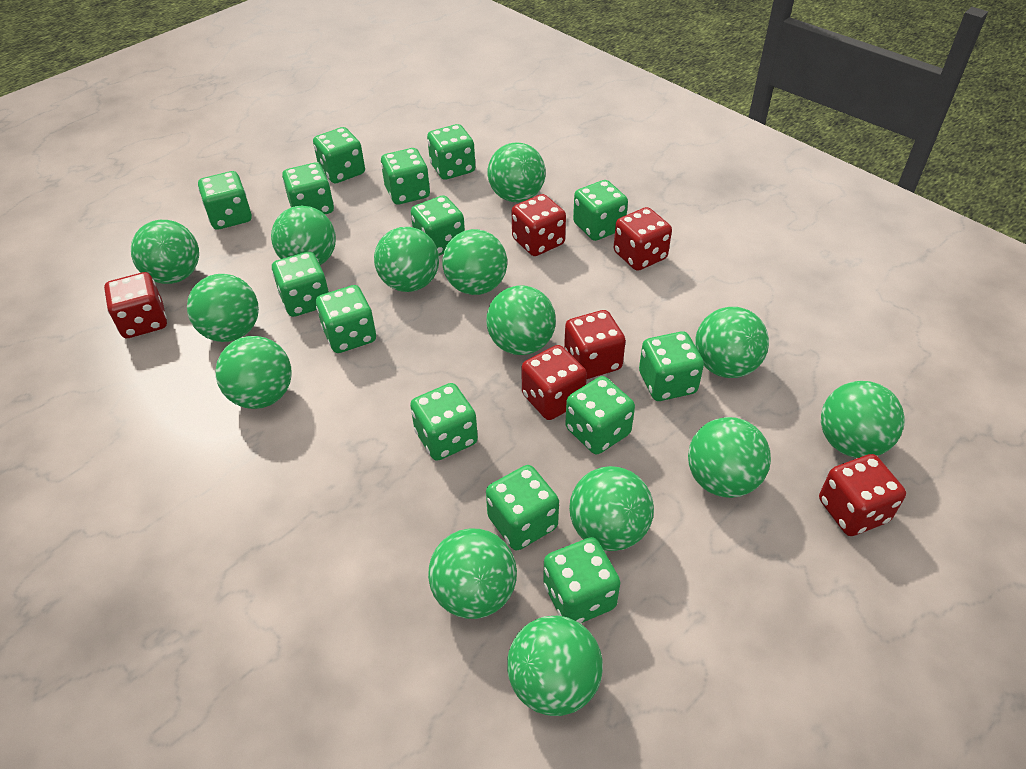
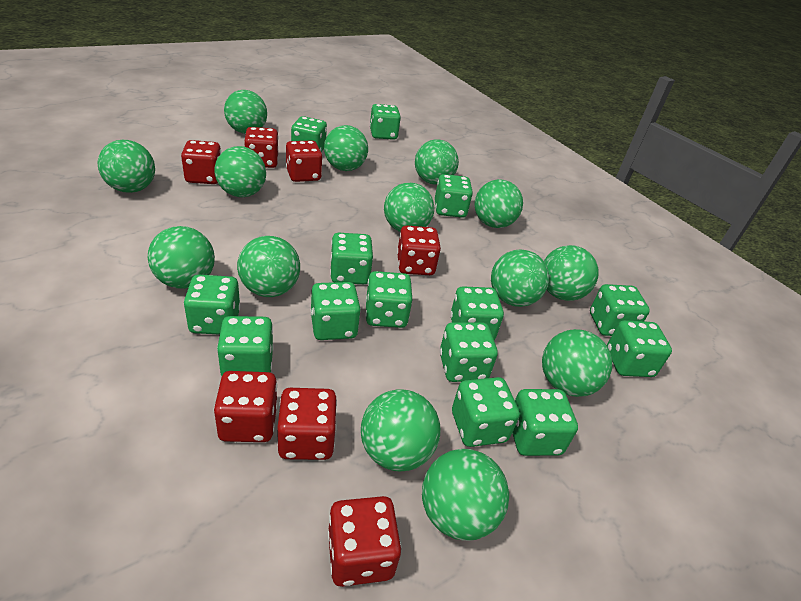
red dice: 6 -> 7

